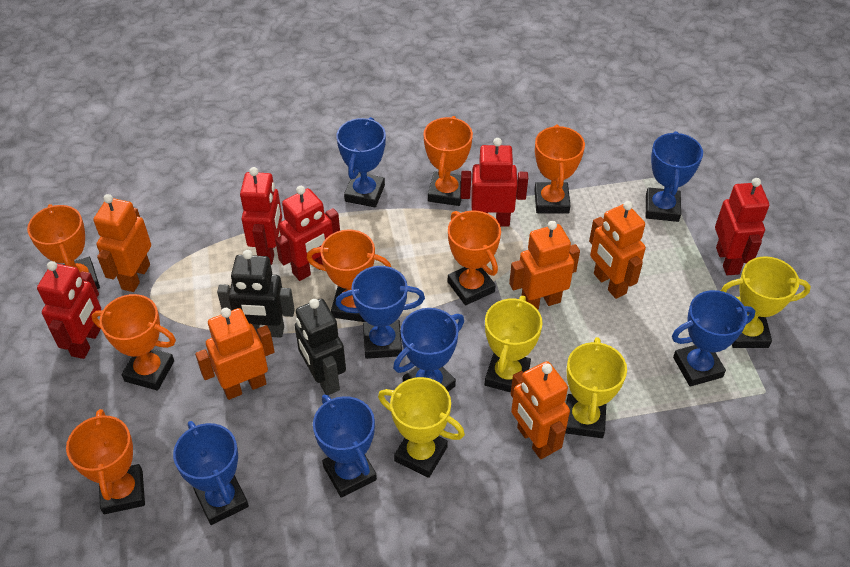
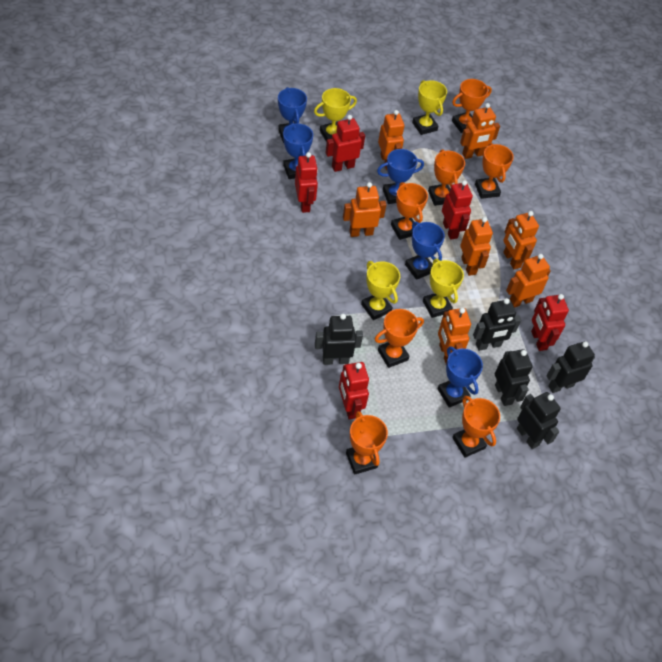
black robot: 2 -> 5
blue trophy: 7 -> 5
orange robot: 5 -> 7

